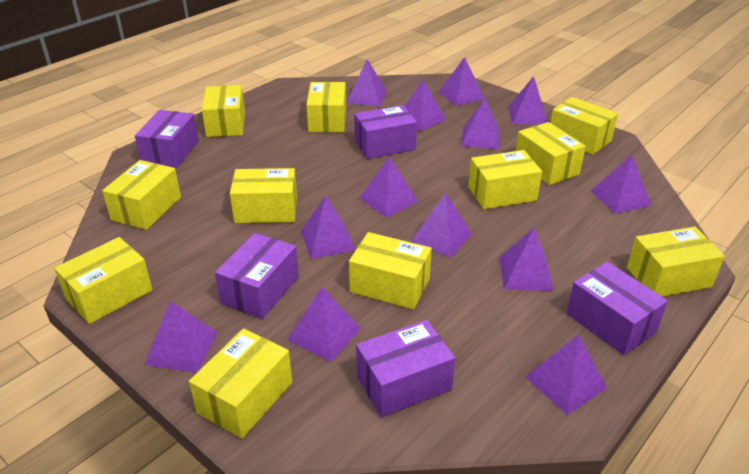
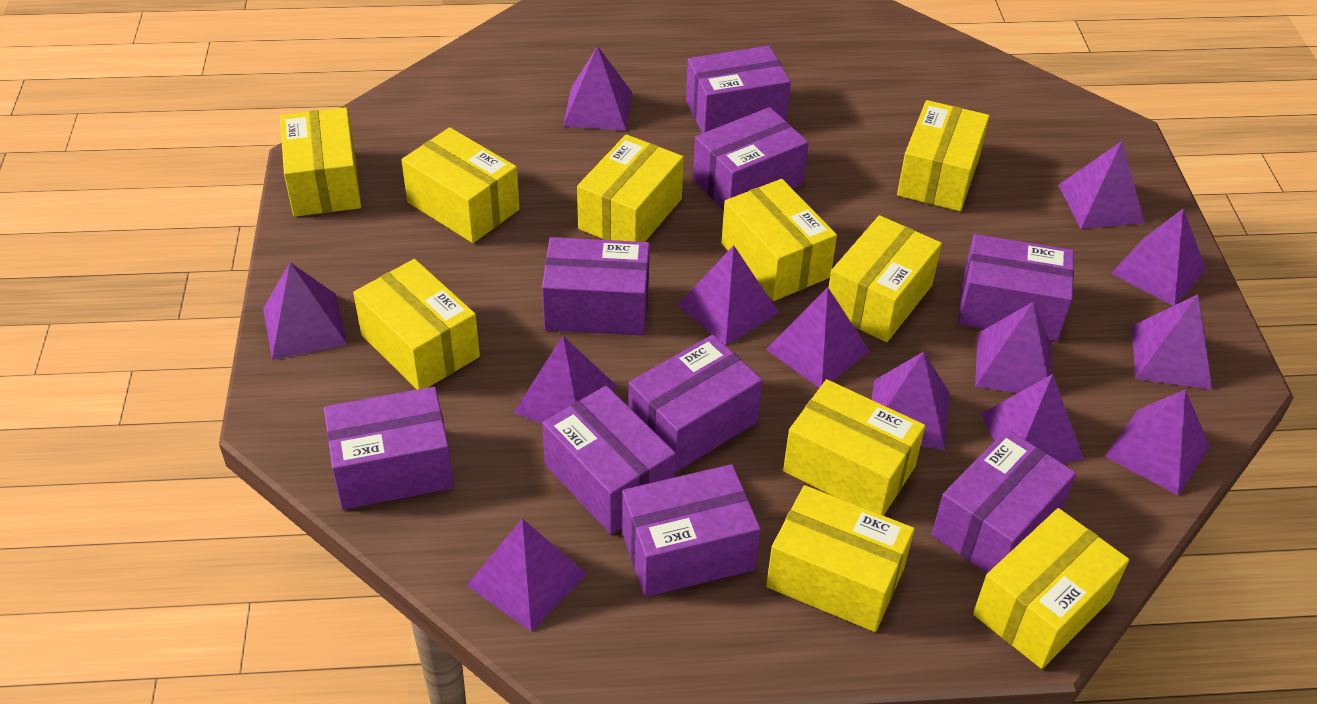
purple box: 5 -> 9
yellow box: 11 -> 10

